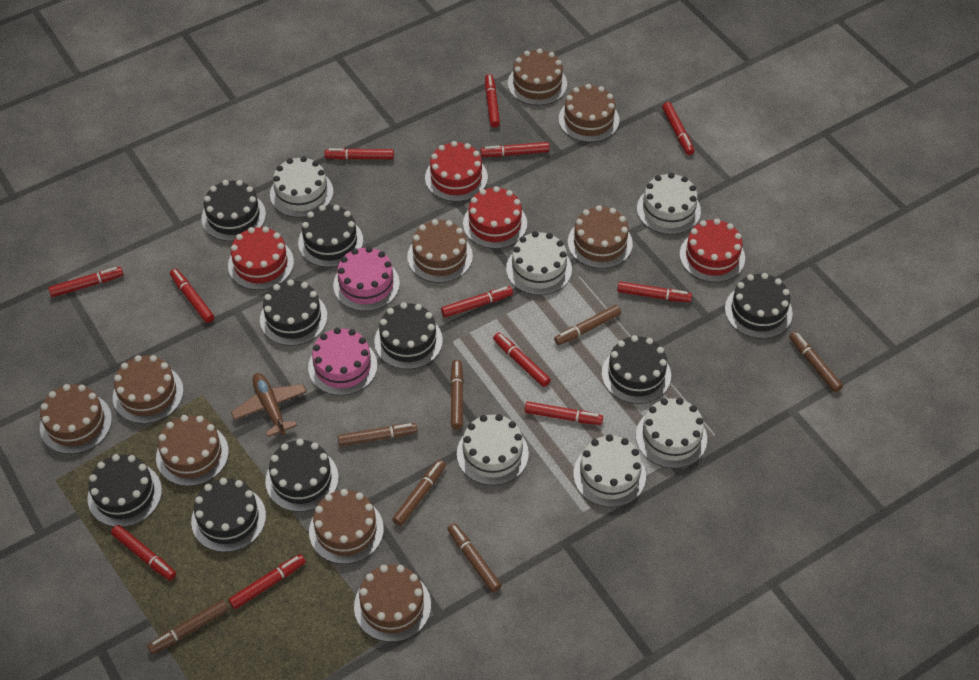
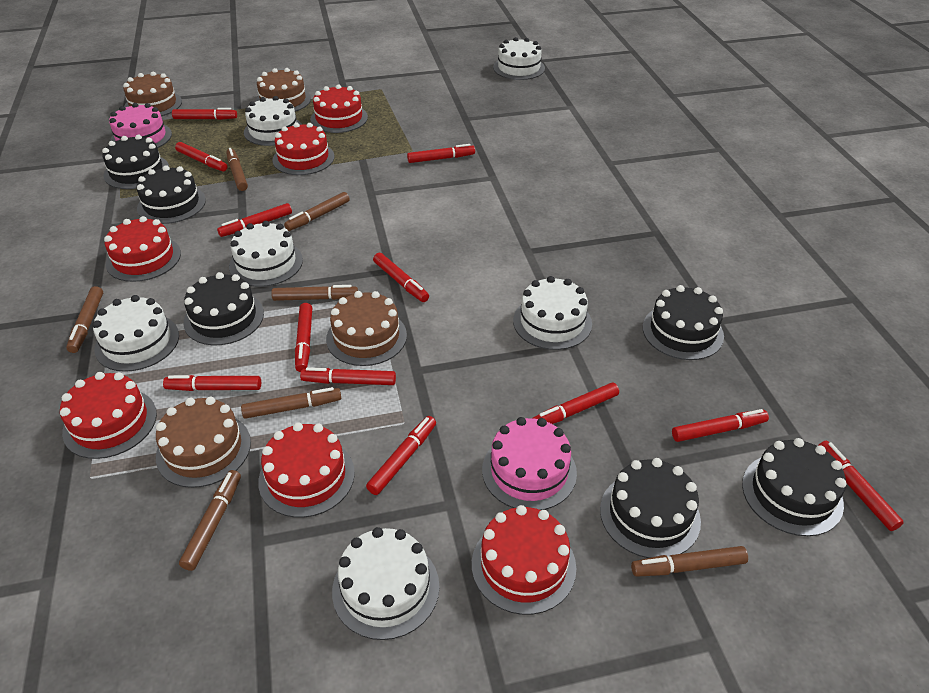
black cake: 9 -> 6
brown cake: 9 -> 4
brown plane: 1 -> 0
red cake: 4 -> 6

